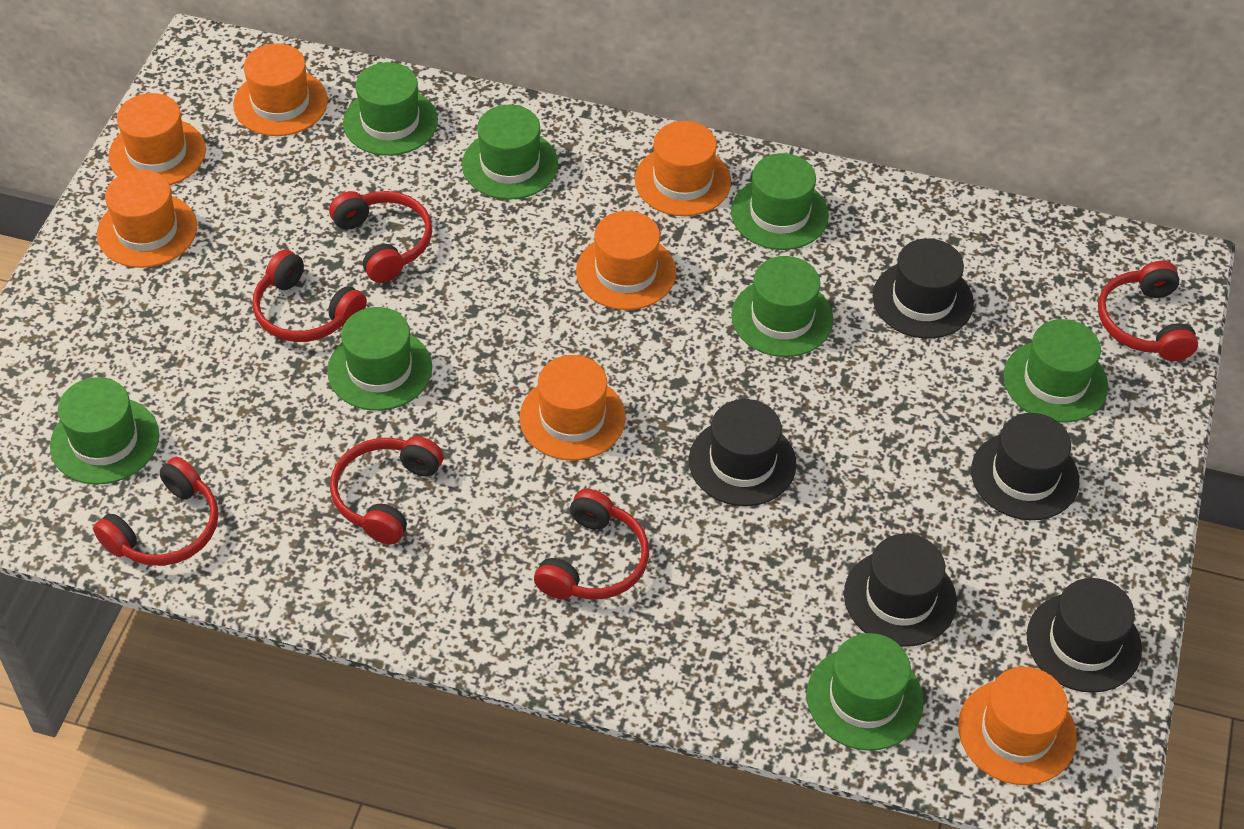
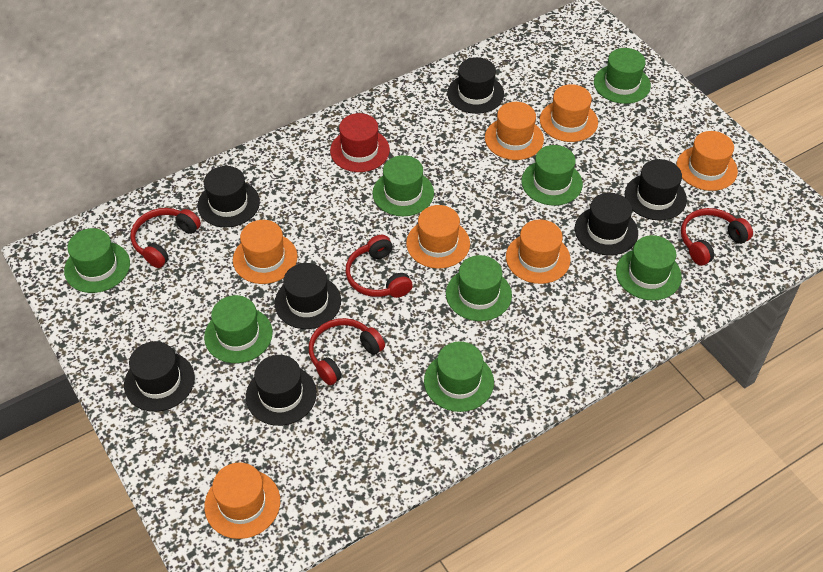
black hat: 5 -> 7
red hat: 0 -> 1
red headphones: 6 -> 4

